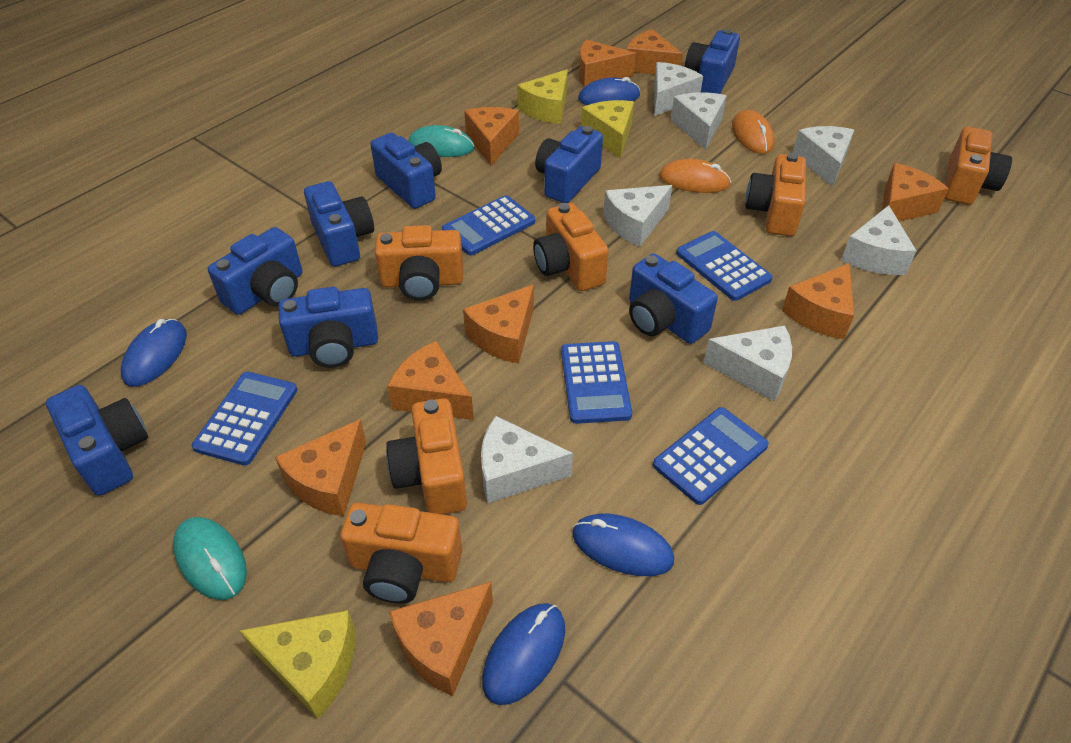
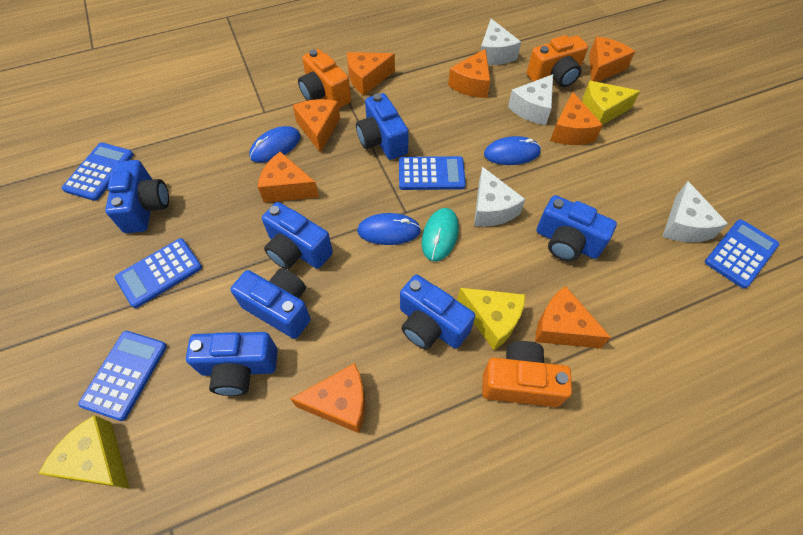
blue camera: 8 -> 7
blue mouse: 4 -> 3
orange camera: 6 -> 3
orange cheese: 9 -> 8
orange mouse: 2 -> 0
turquoise mouse: 2 -> 1
white cheese: 7 -> 4

